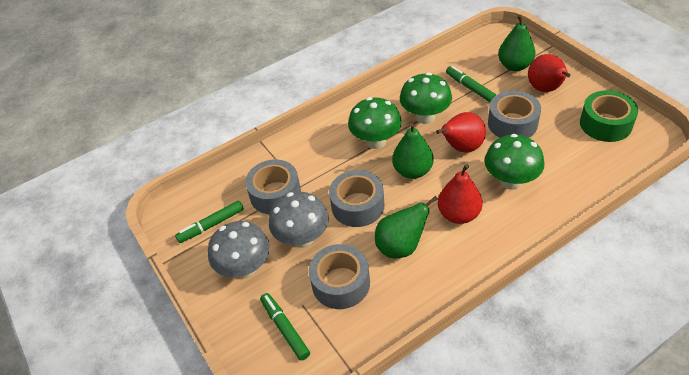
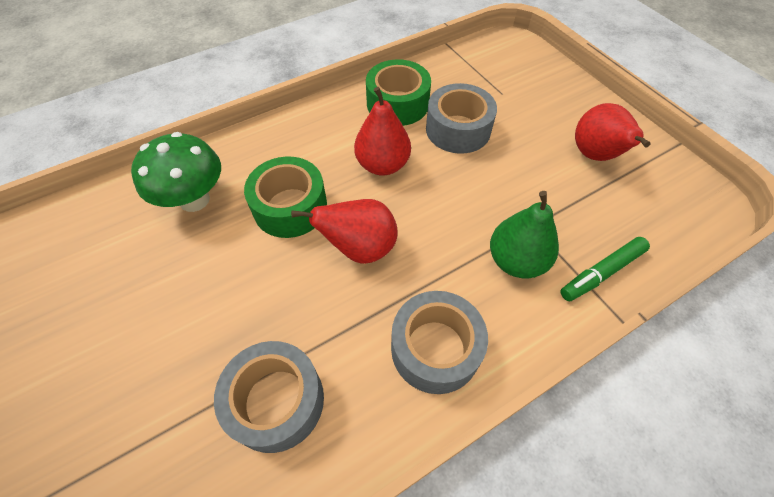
green marker: 3 -> 1
green mushroom: 3 -> 1
green pear: 3 -> 1
green tape: 1 -> 2
grey mushroom: 2 -> 0
grey tape: 4 -> 3

